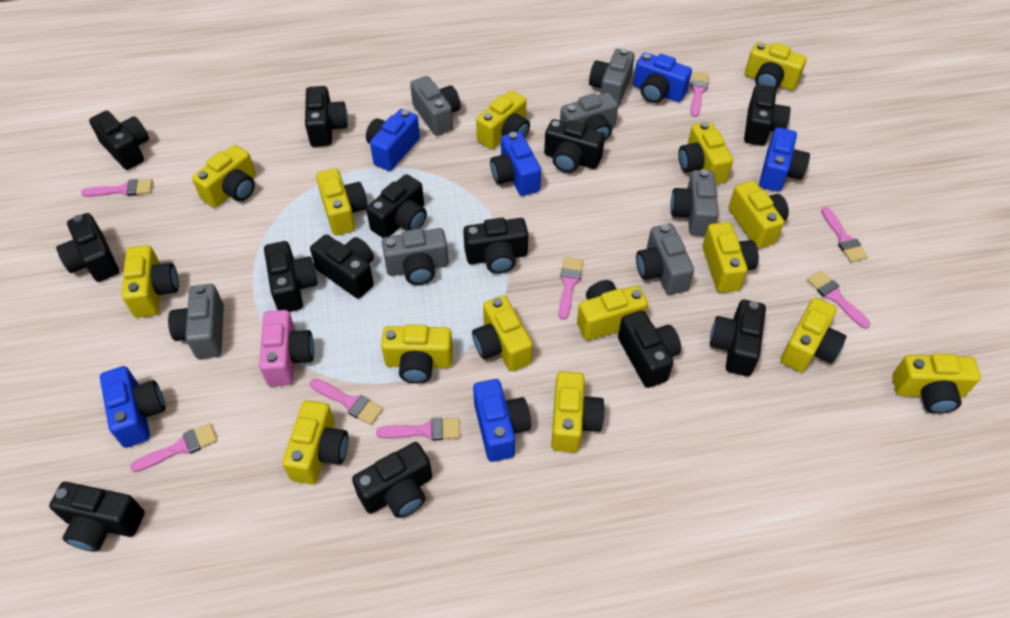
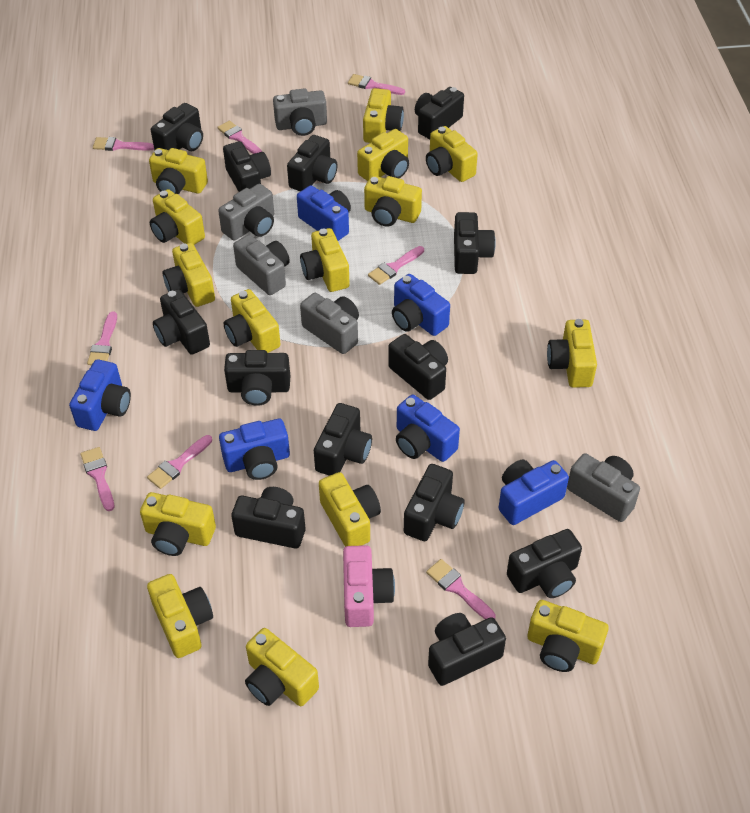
grey camera: 7 -> 5

